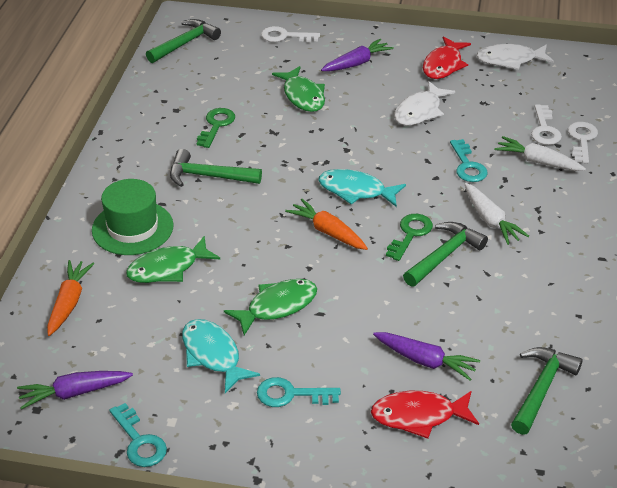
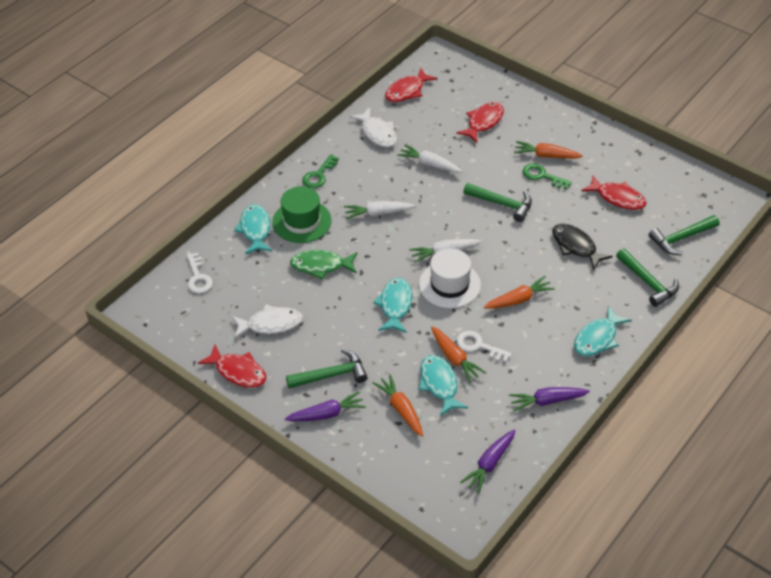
black fish: 0 -> 1
green fish: 3 -> 1
orange carrot: 2 -> 4
red fish: 2 -> 4
turquoise fish: 2 -> 4
turquoise key: 3 -> 0
white carrot: 2 -> 3
white hat: 0 -> 1
white key: 3 -> 2

